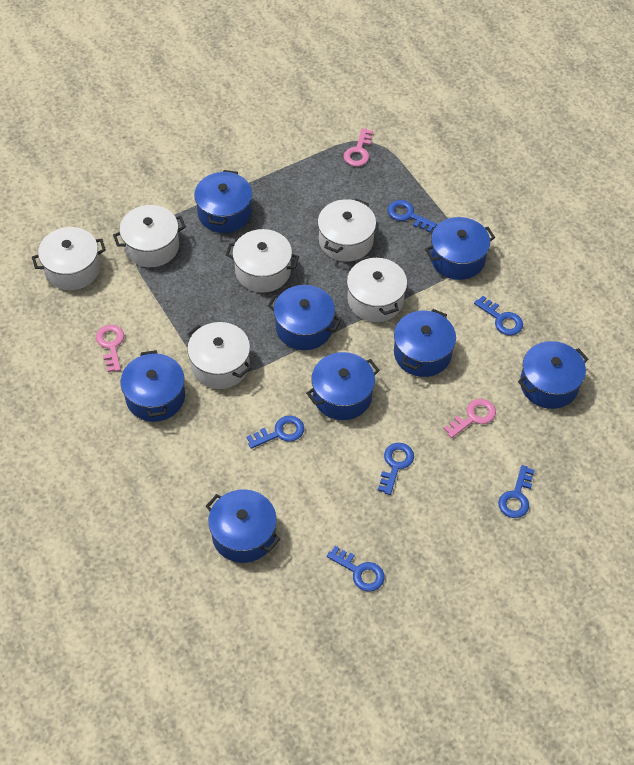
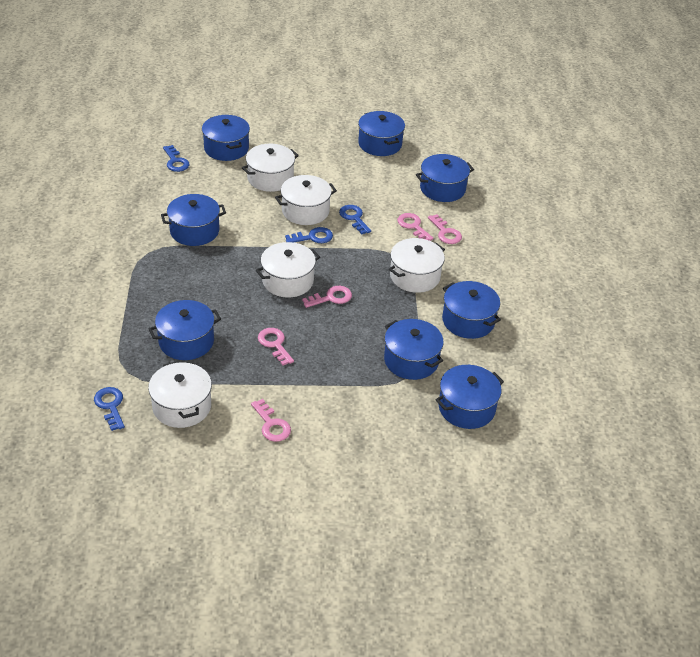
blue key: 6 -> 4
pink key: 3 -> 5
white pot: 6 -> 5

